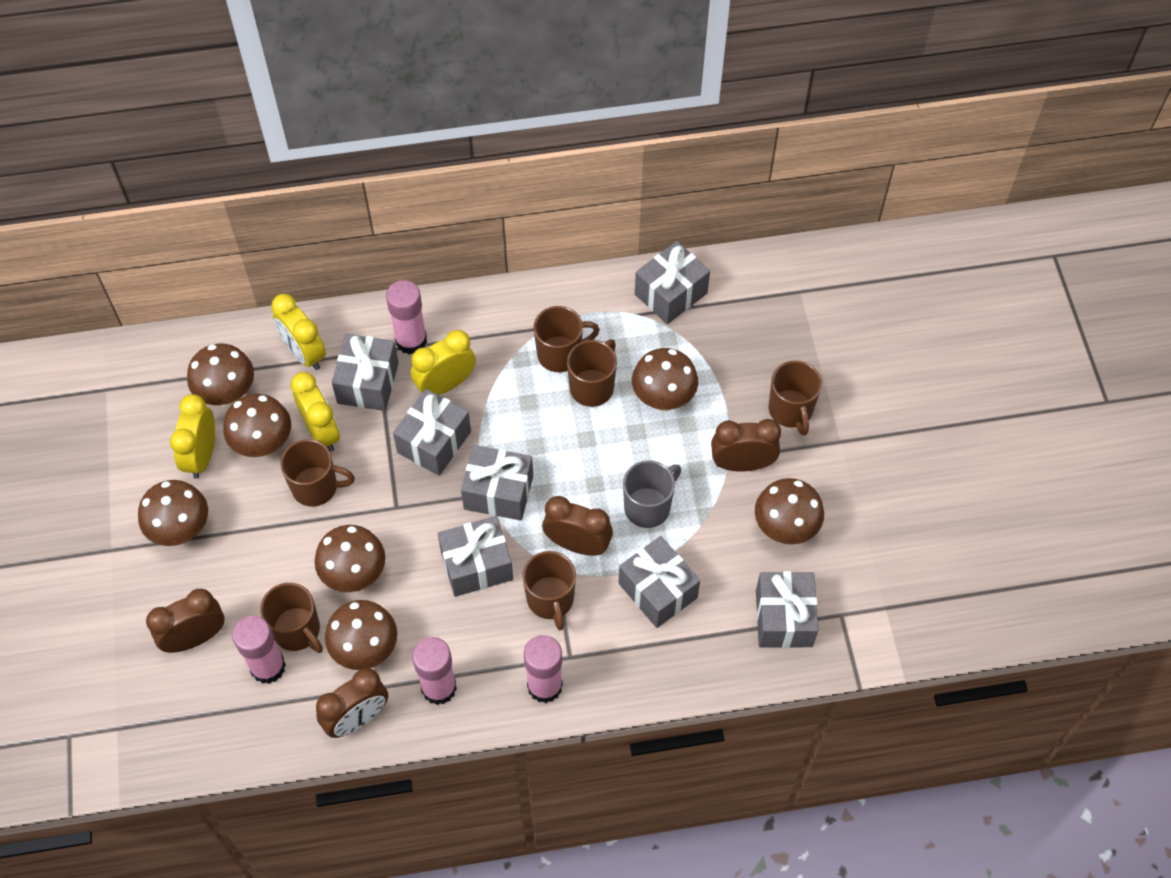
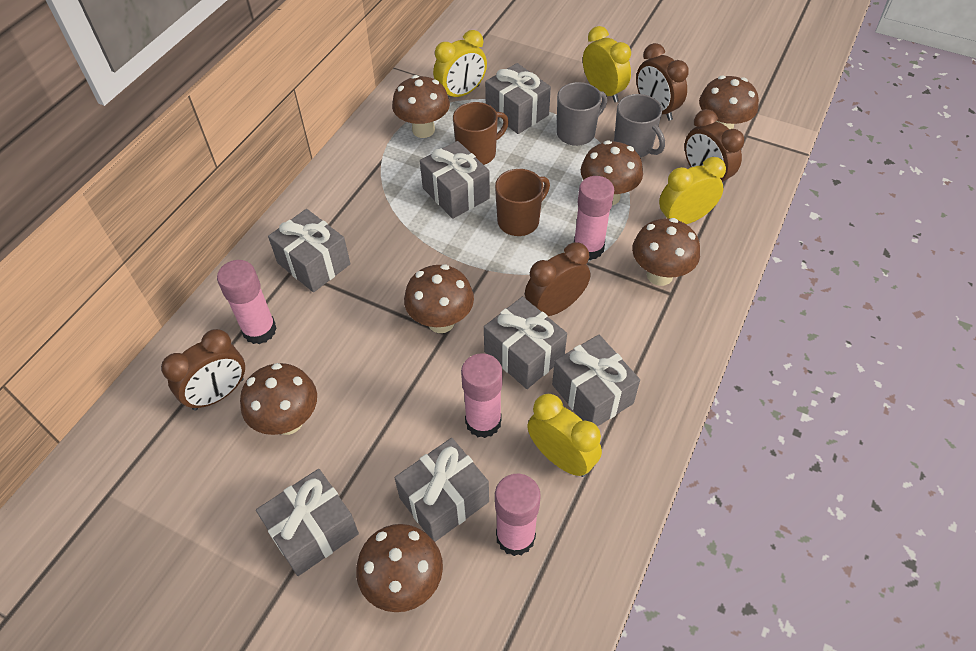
brown mug: 6 -> 2
grey mug: 1 -> 2

